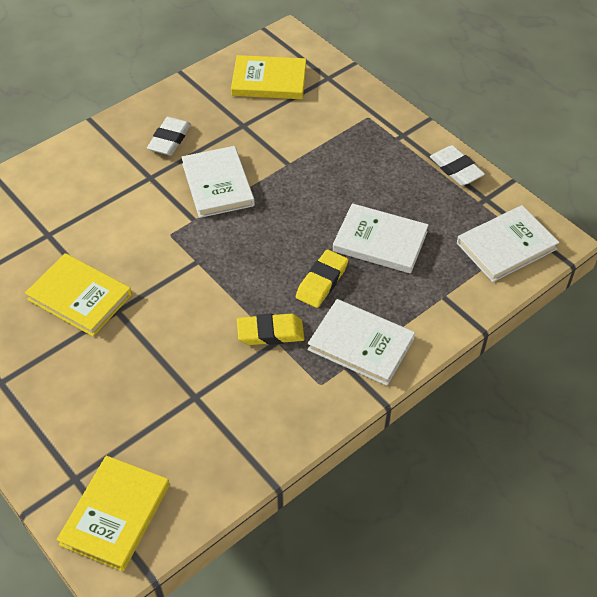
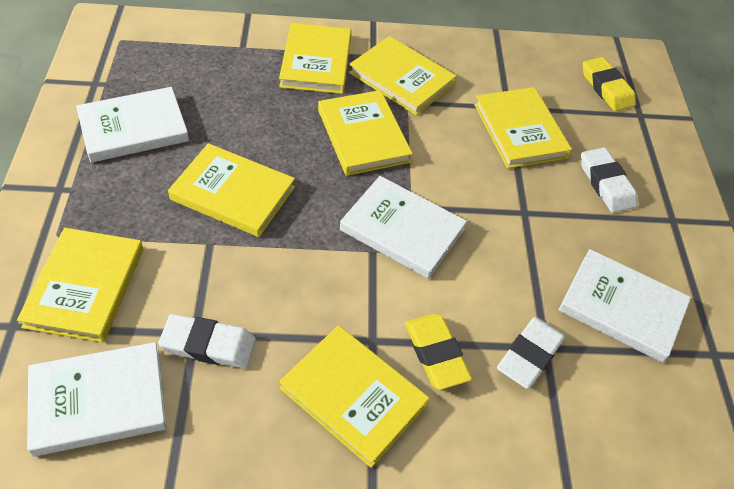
white eraser: 2 -> 3
yellow book: 3 -> 7

